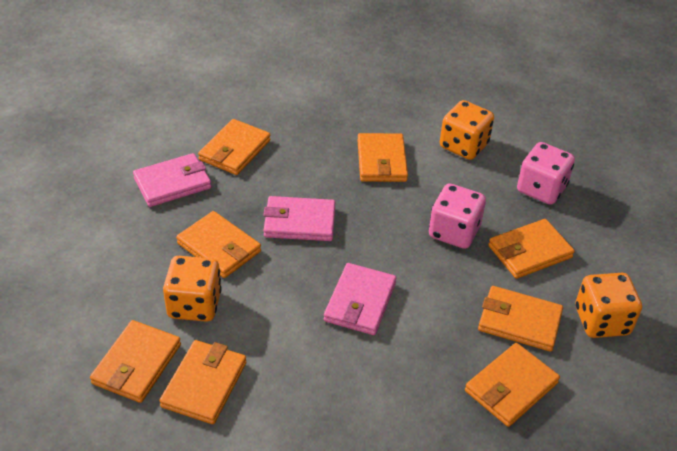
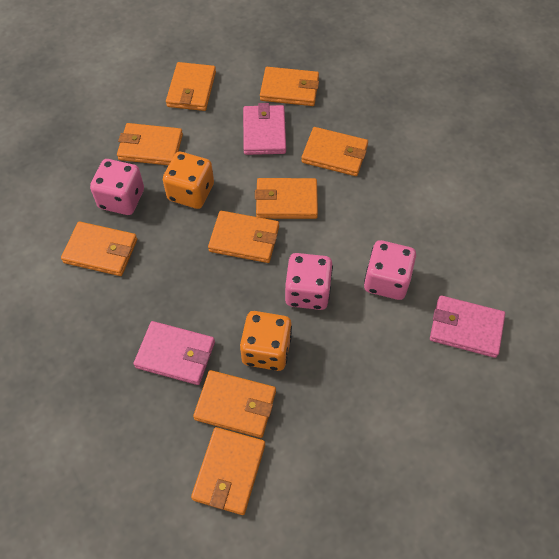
orange dice: 3 -> 2
orange wallet: 8 -> 9
pink dice: 2 -> 3

